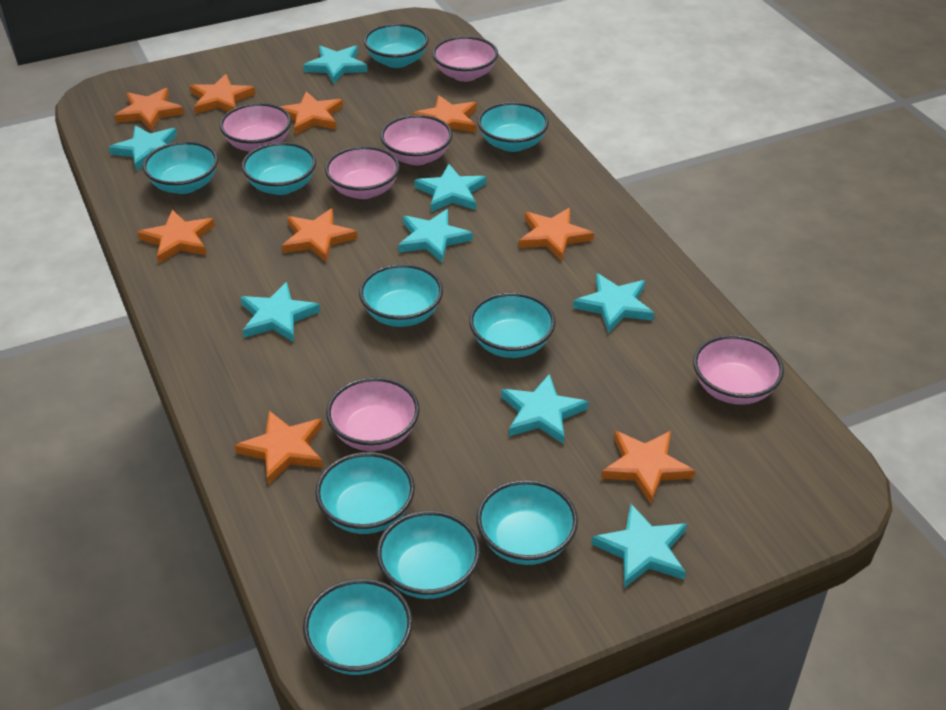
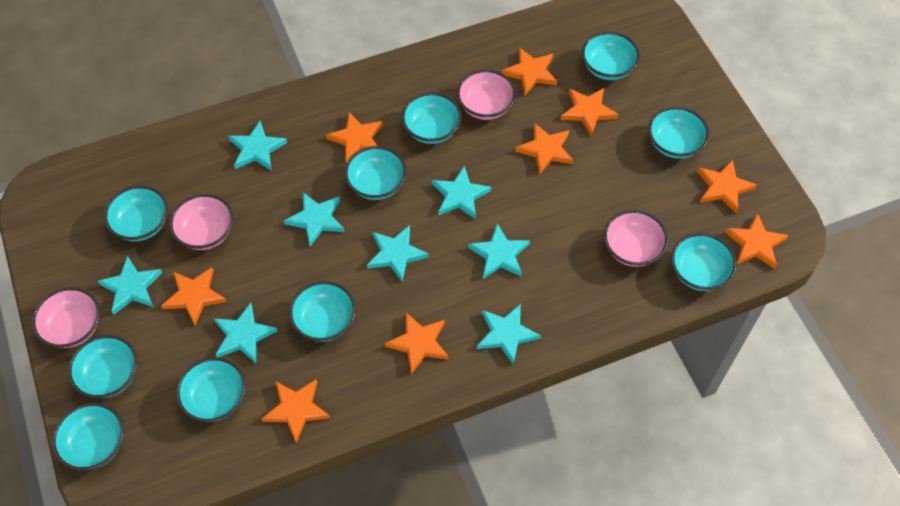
pink bowl: 6 -> 4

